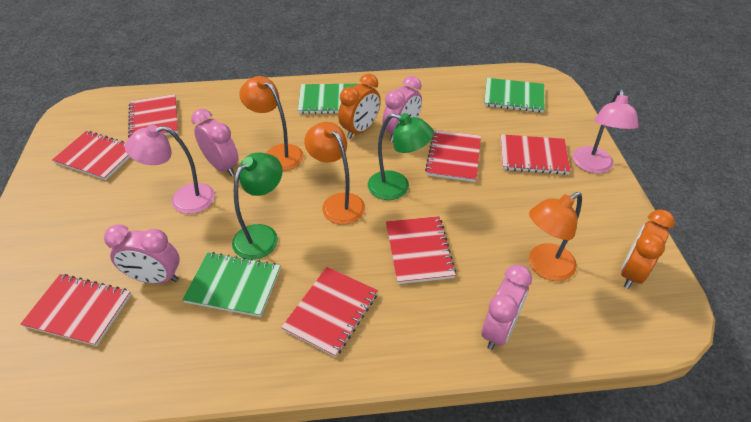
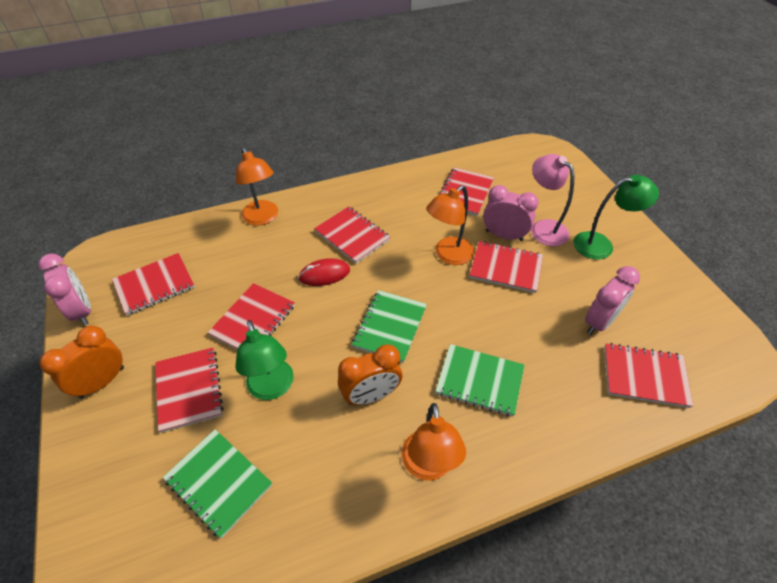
pink clock: 4 -> 3
pink lamp: 2 -> 1
red mouse: 0 -> 1

